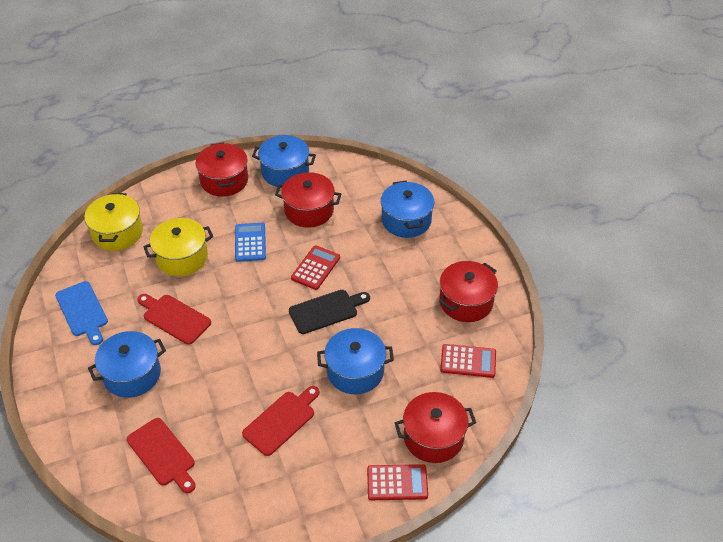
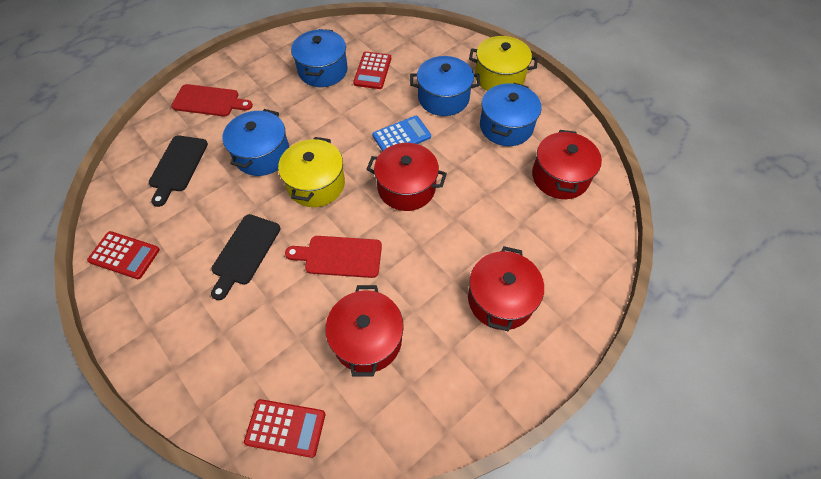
black cutting board: 1 -> 2
blue cutting board: 1 -> 0
red cutting board: 3 -> 2

